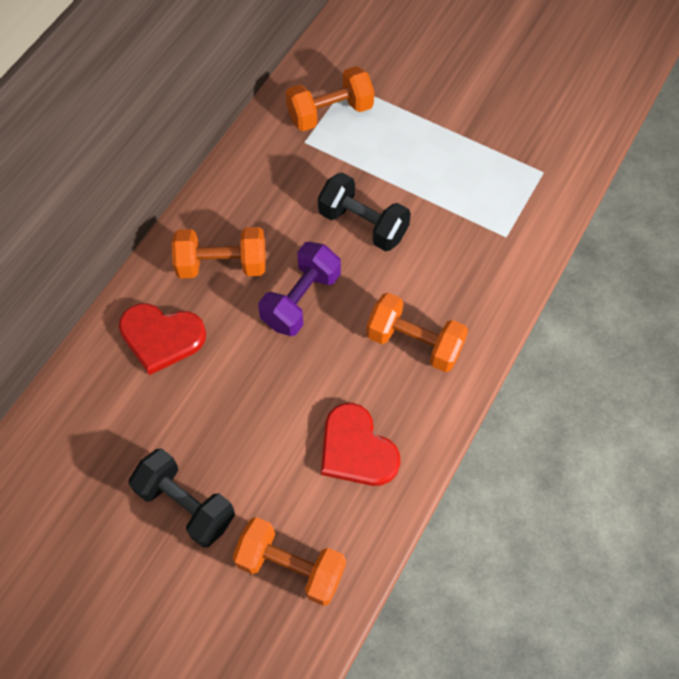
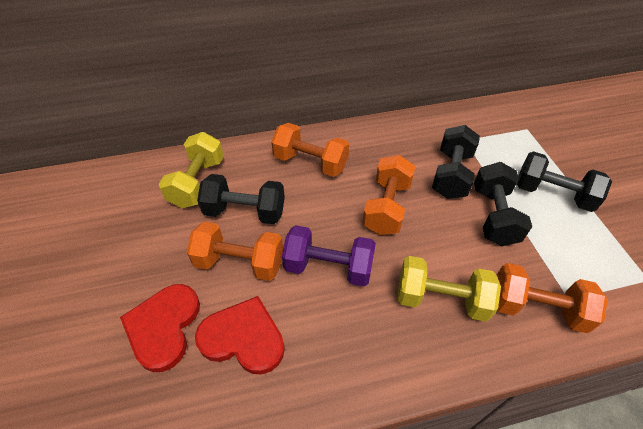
black dumbbell: 2 -> 4
yellow dumbbell: 0 -> 2

